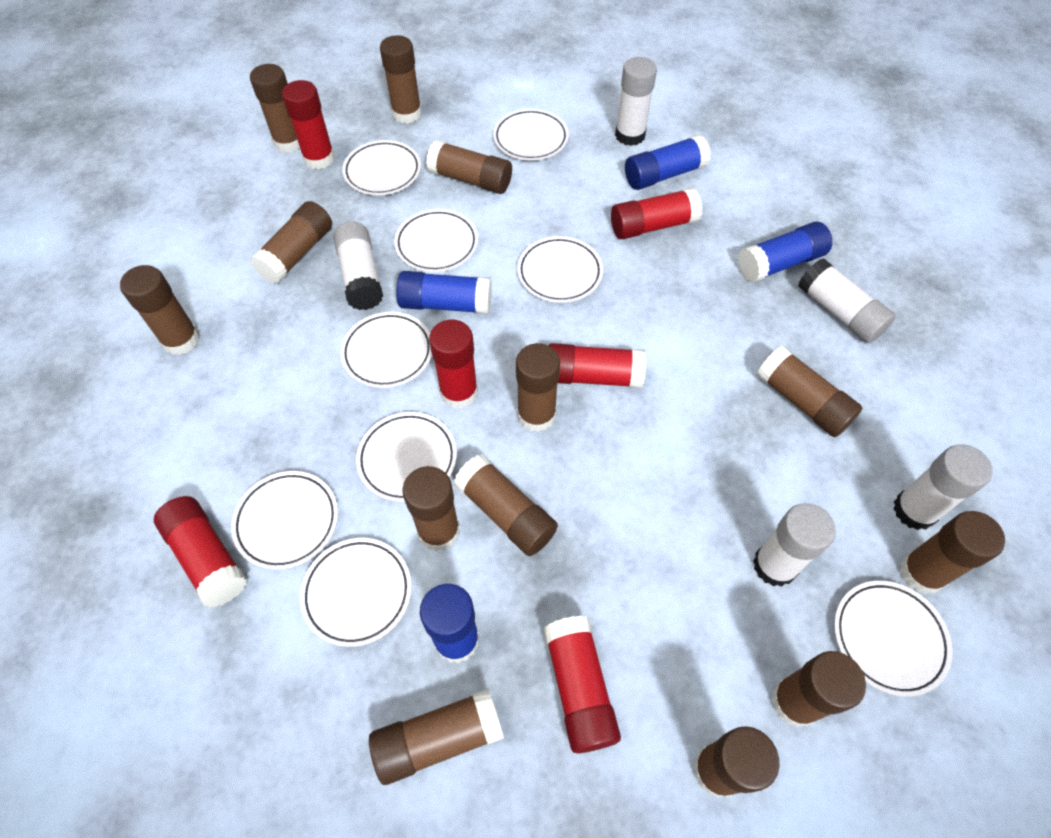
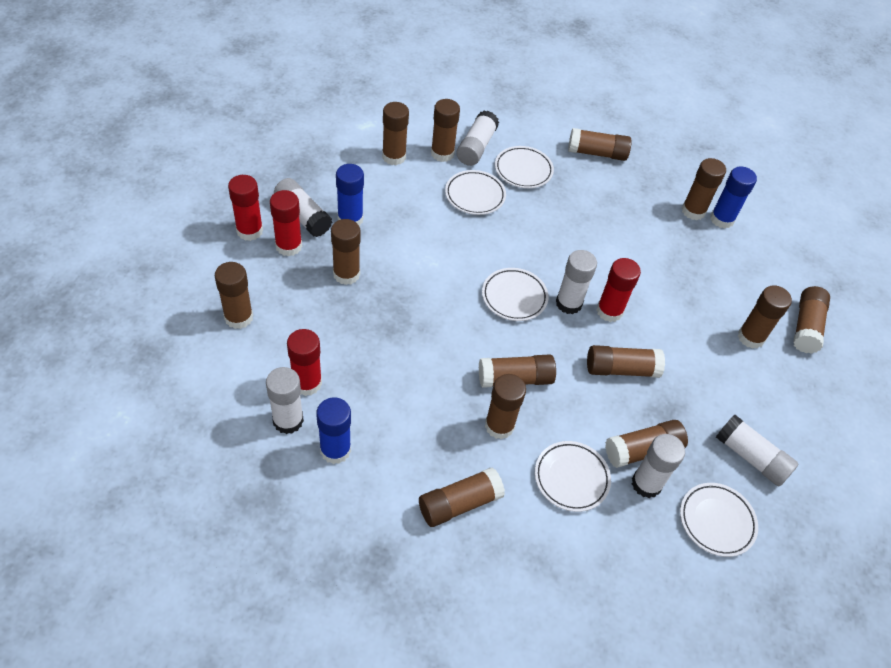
blue glue stick: 4 -> 3
red glue stick: 6 -> 4
white glue stick: 5 -> 6
white plate: 9 -> 5

